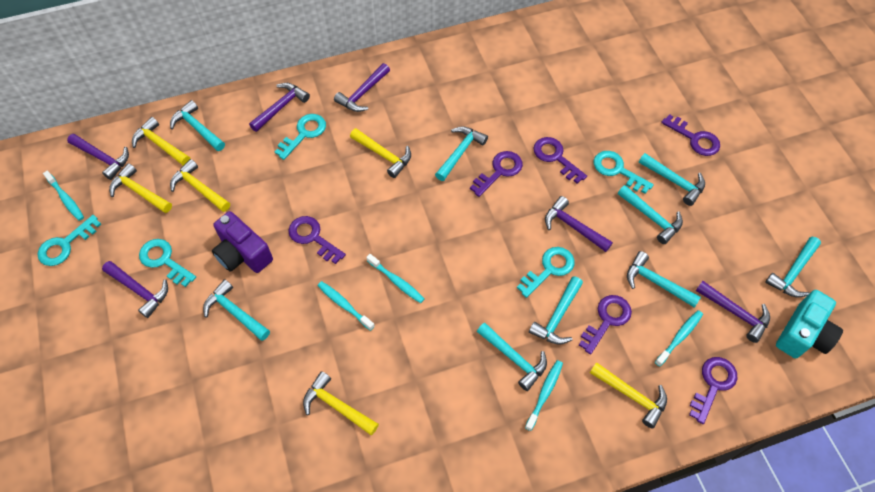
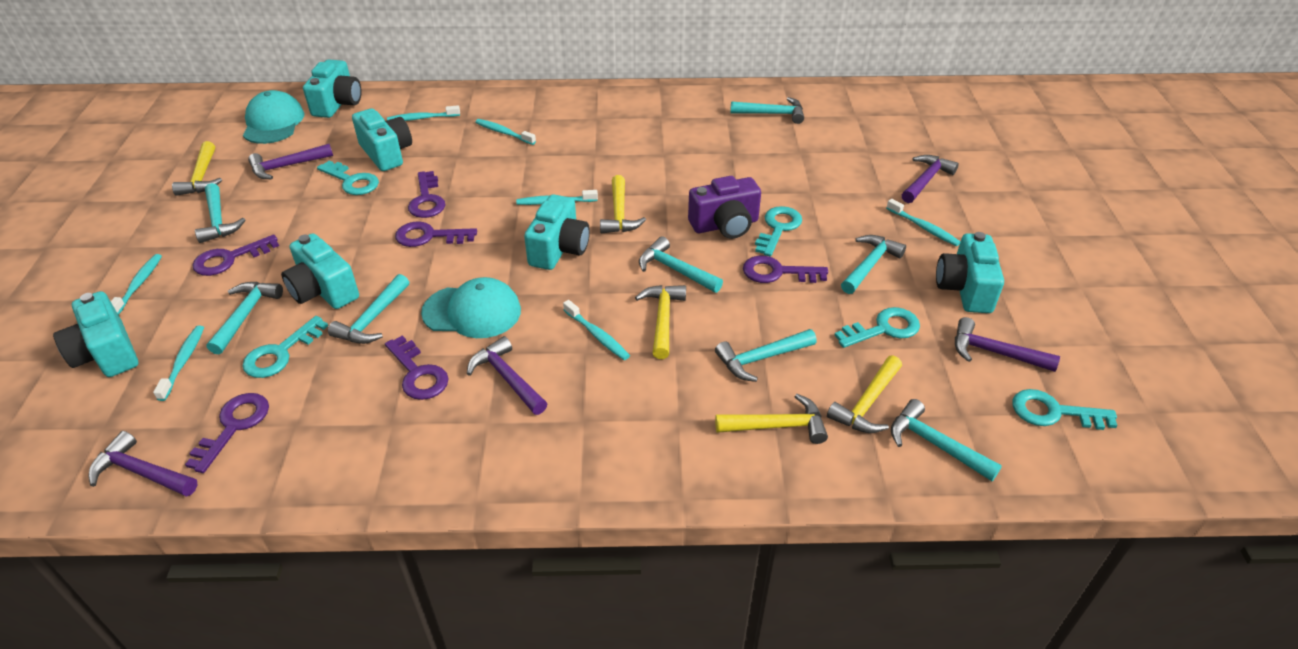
purple hammer: 6 -> 5
turquoise camera: 1 -> 6
turquoise cap: 0 -> 2
turquoise hammer: 9 -> 8
turquoise toothbrush: 5 -> 7
yellow hammer: 6 -> 5

